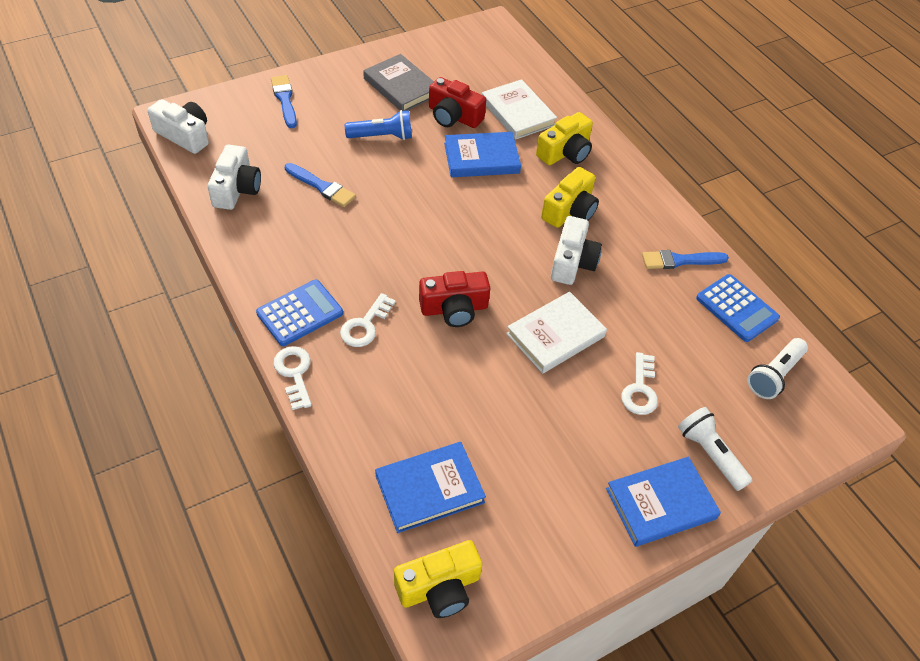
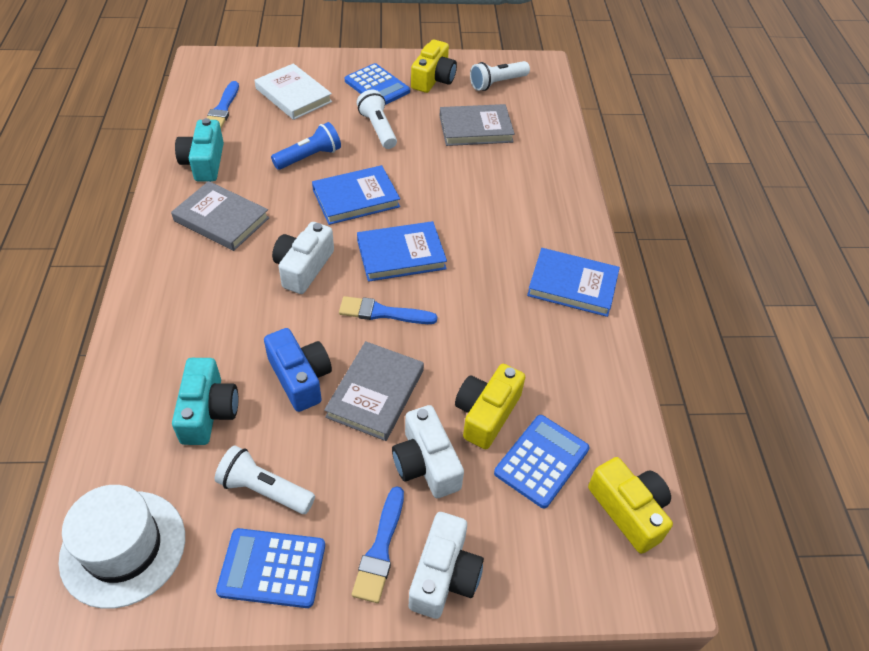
blue calculator: 2 -> 3
blue camera: 0 -> 1
grey book: 1 -> 3
red camera: 2 -> 0
turquoise camera: 0 -> 2
white book: 2 -> 1
white flashlight: 2 -> 3
white hat: 0 -> 1
white key: 3 -> 0

